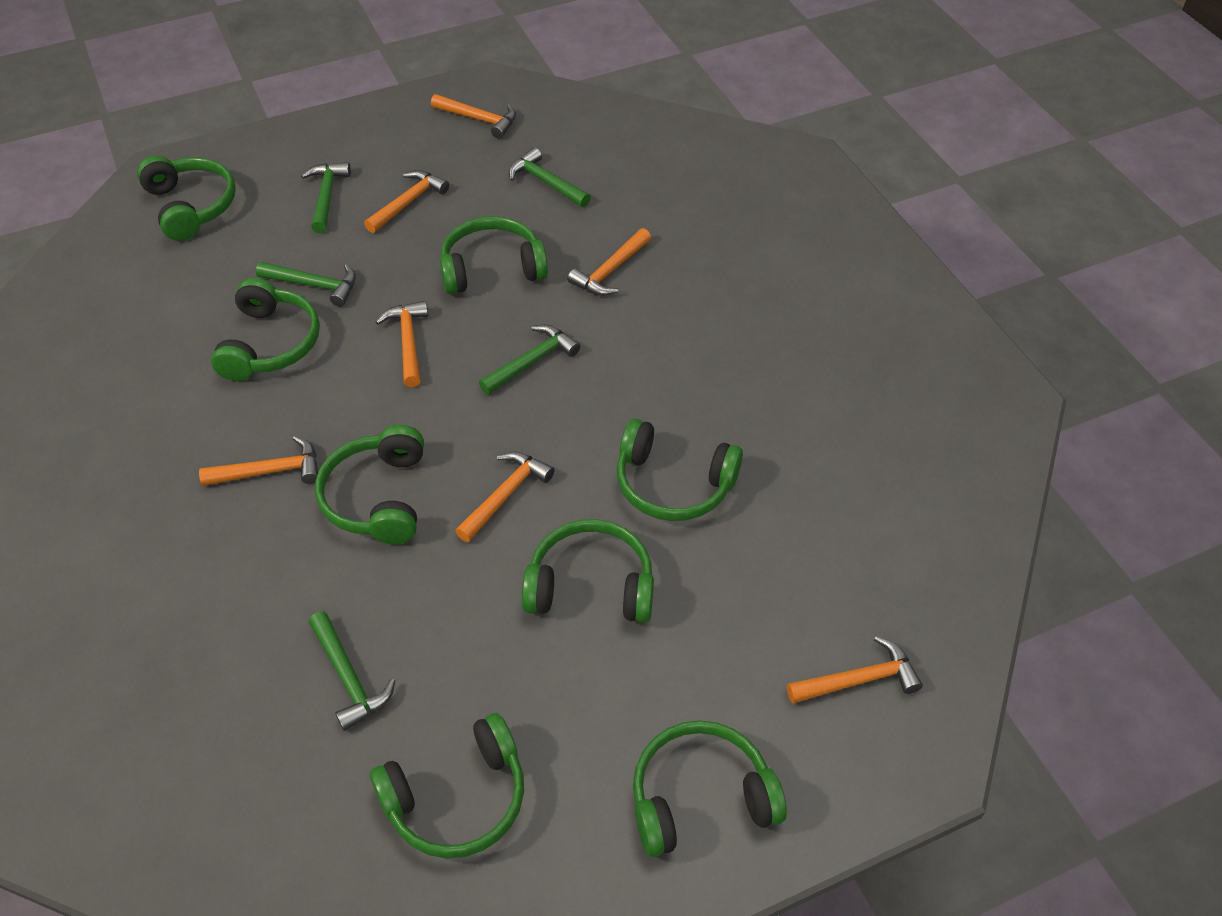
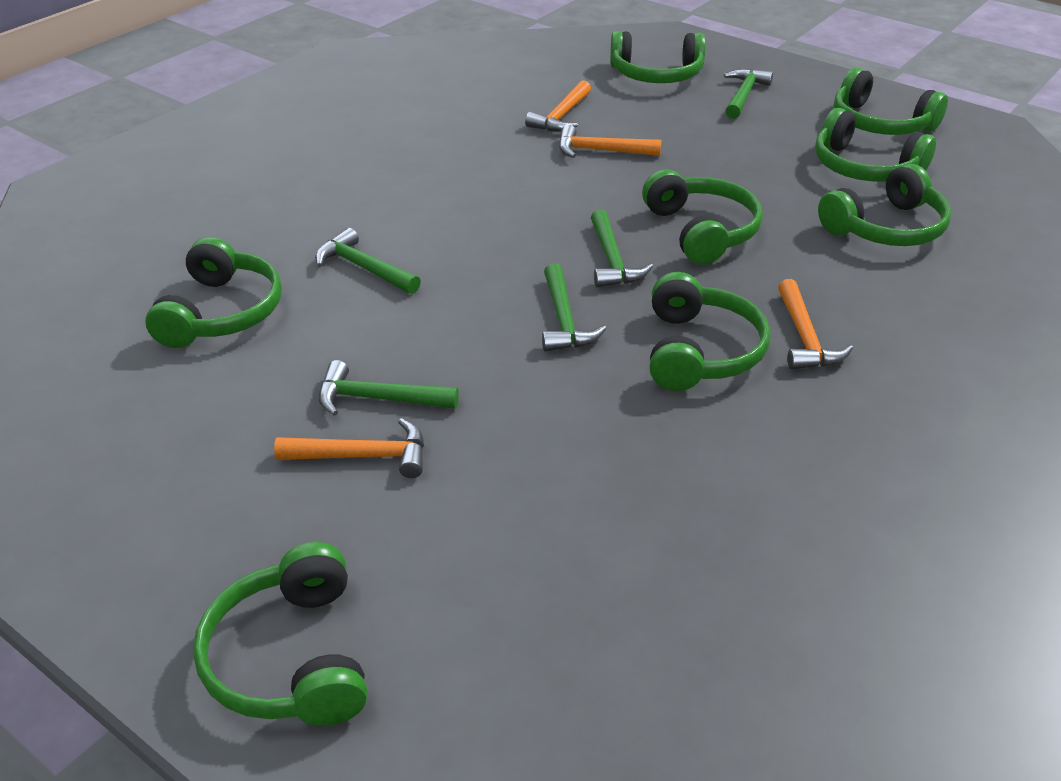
orange hammer: 7 -> 4

